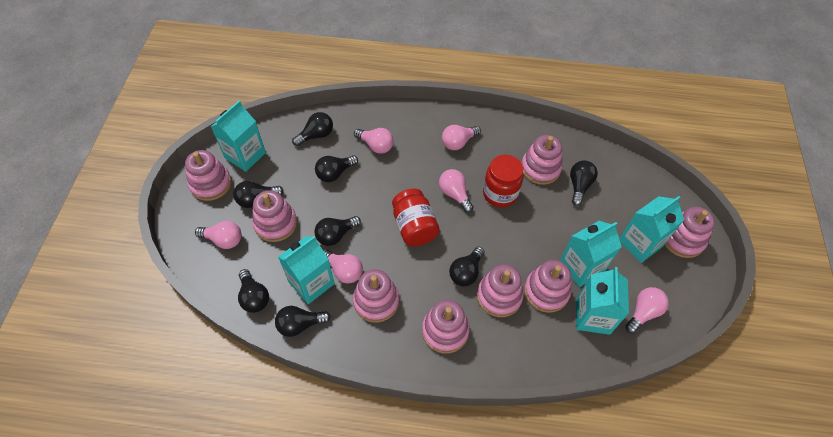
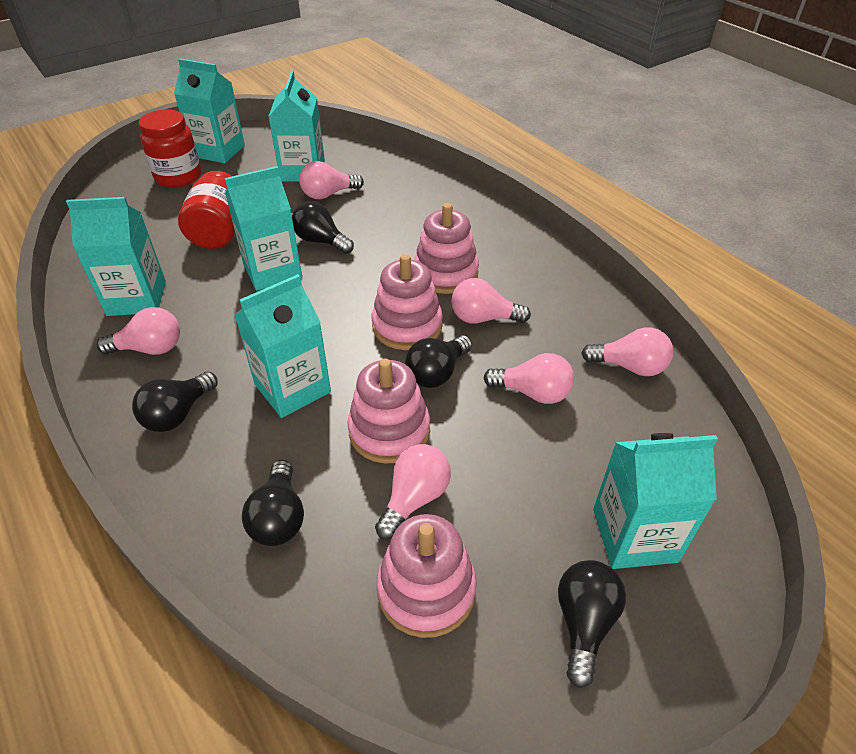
black light bulb: 8 -> 5
pink stacking toy: 8 -> 4
turquoise carton: 5 -> 6

